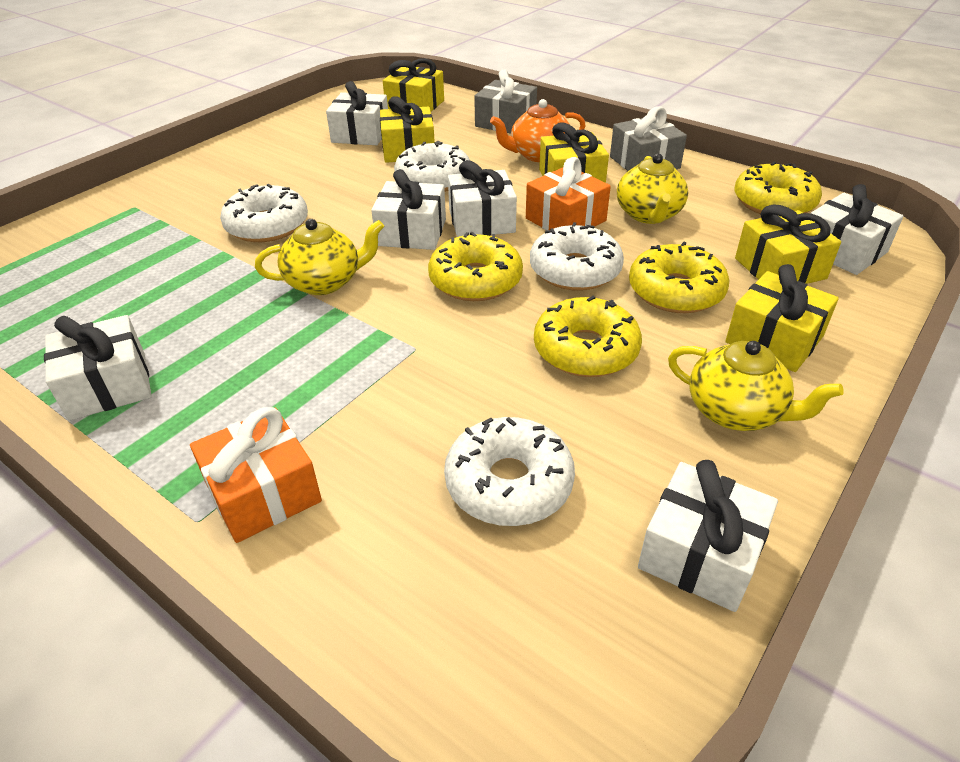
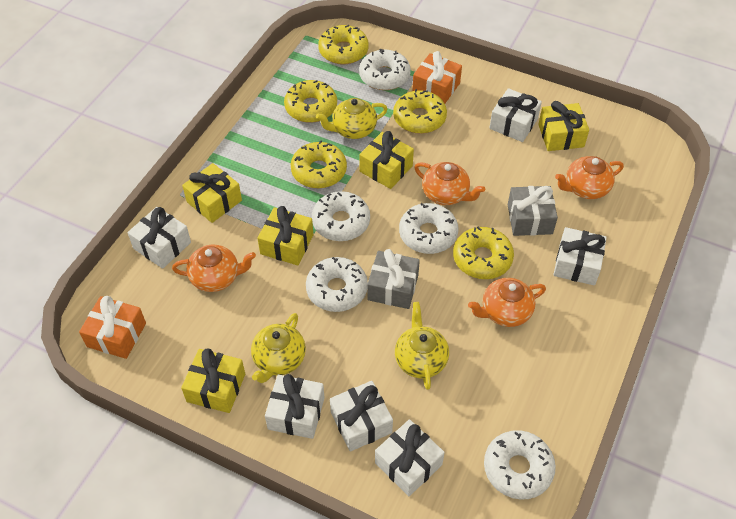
orange teapot: 1 -> 4
white donut: 4 -> 5
yellow donut: 4 -> 5

